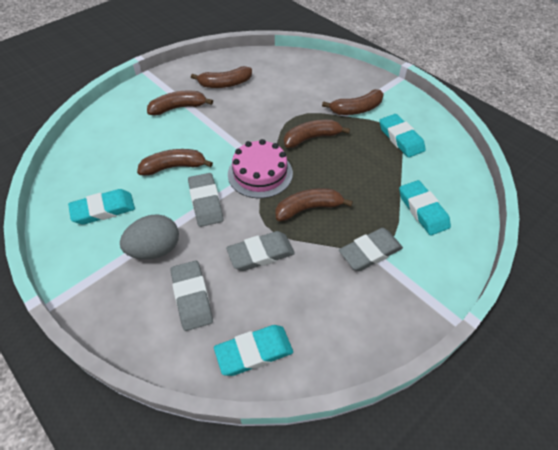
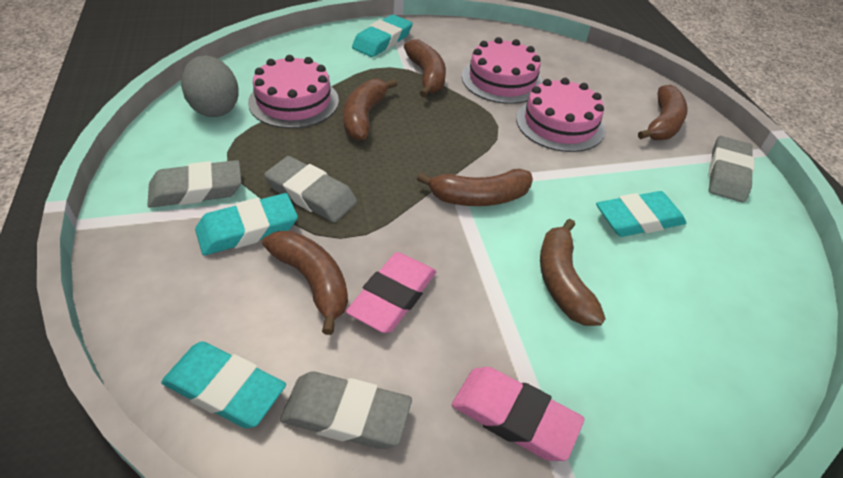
pink cake: 1 -> 3
pink eraser: 0 -> 2

